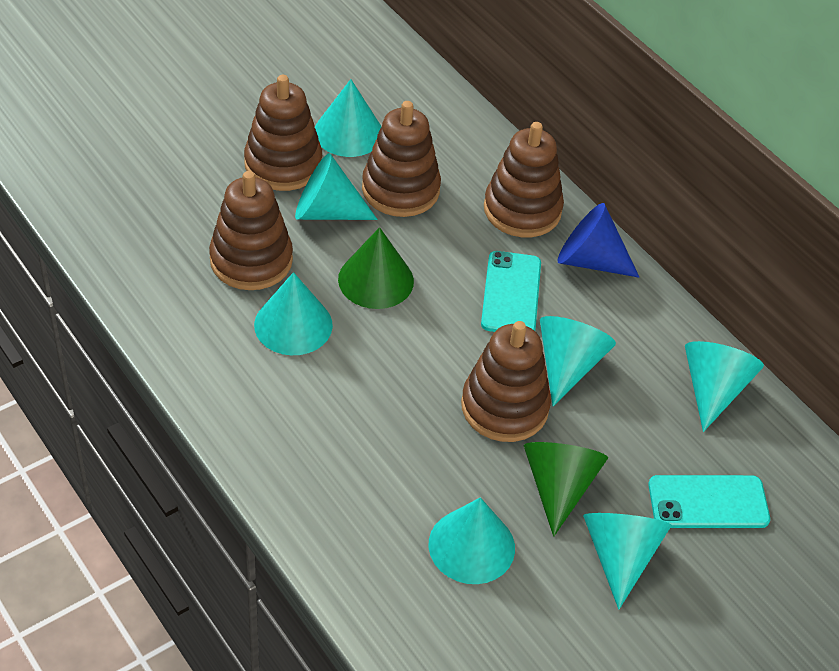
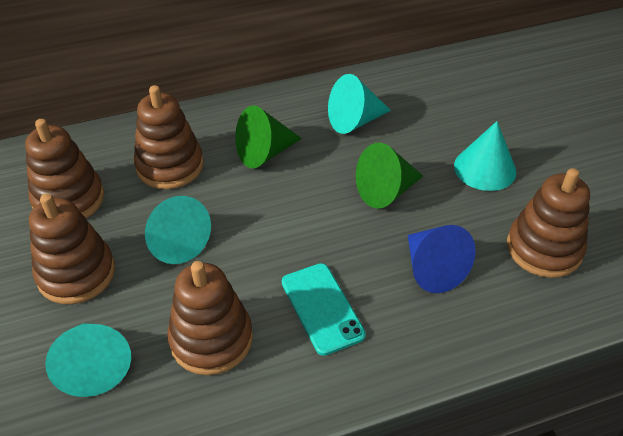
turquoise cone: 7 -> 4
turquoise phone: 2 -> 1

